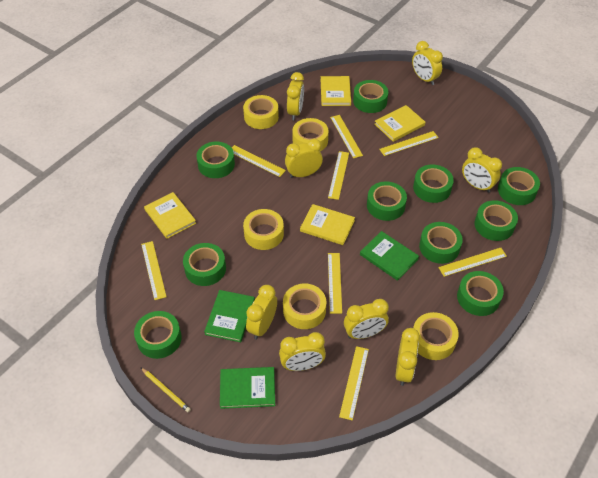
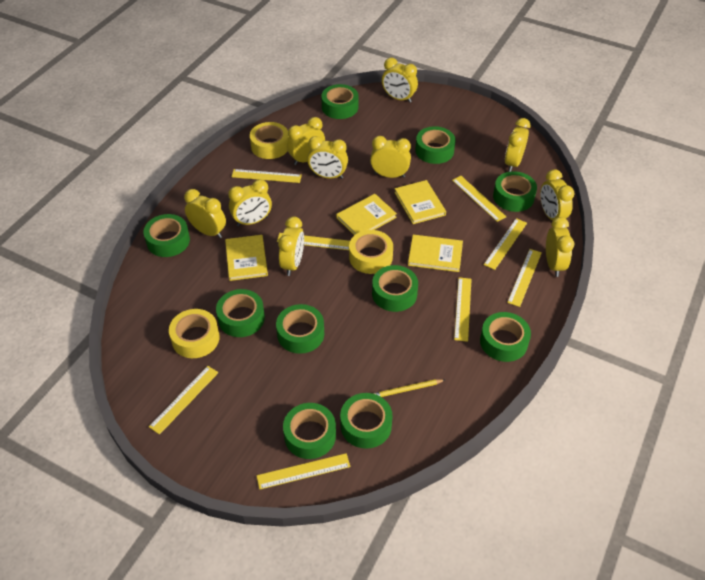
green book: 3 -> 0
yellow clock: 8 -> 10
yellow tape: 5 -> 3

